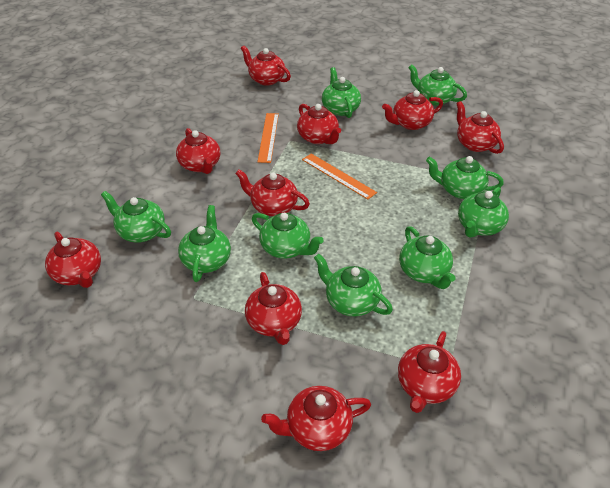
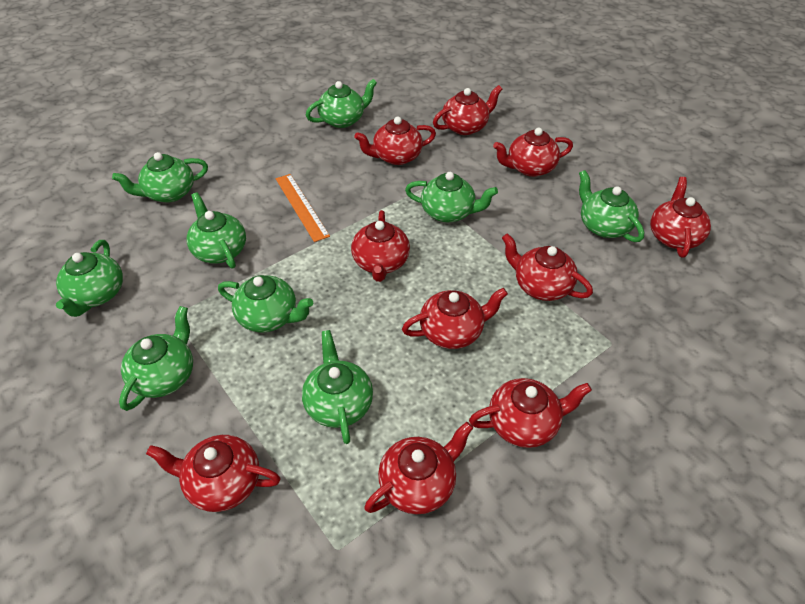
orange ruler: 2 -> 1

